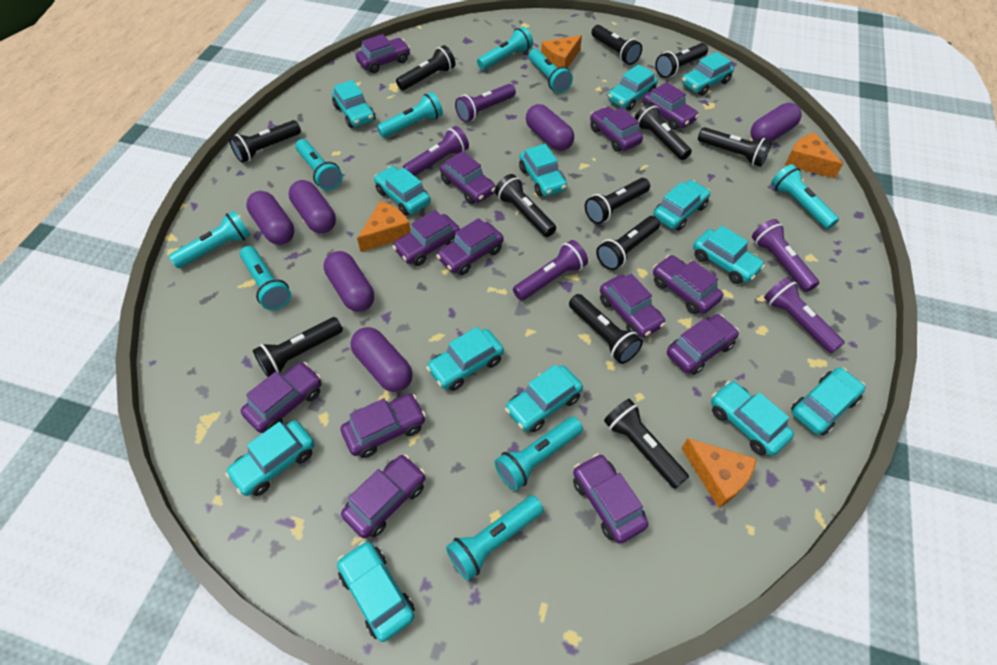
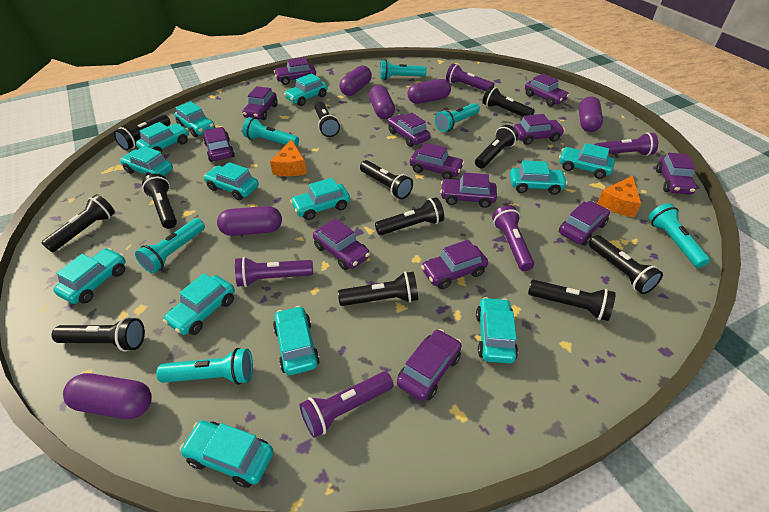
orange cheese: 4 -> 2
turquoise flashlight: 9 -> 6

